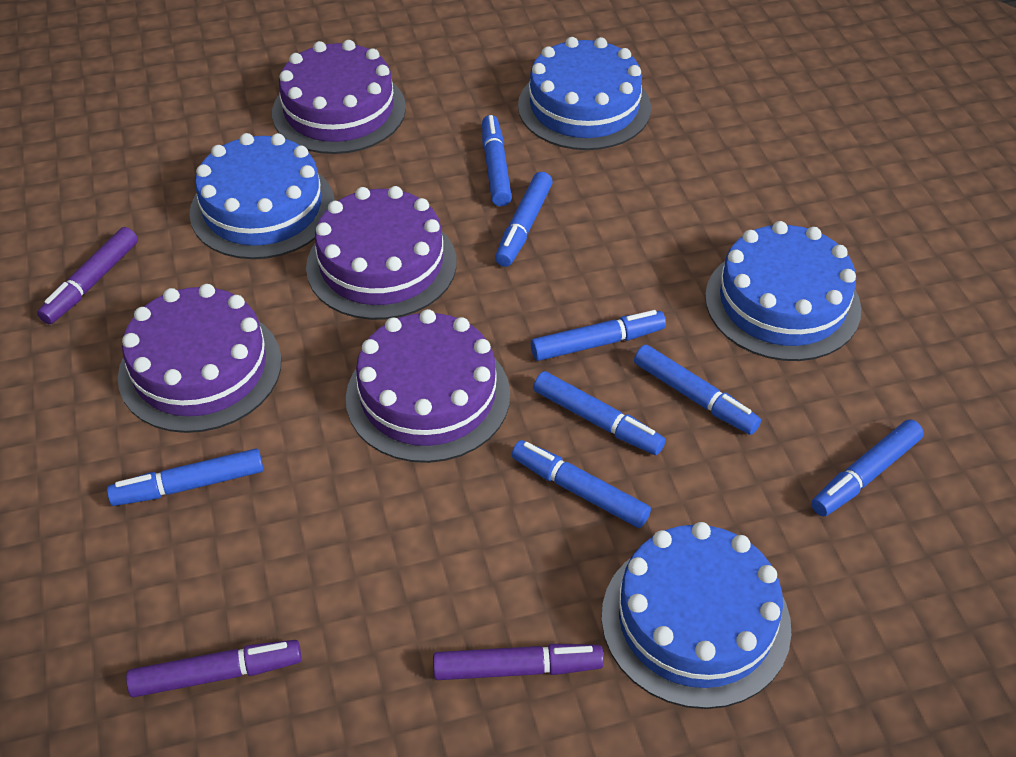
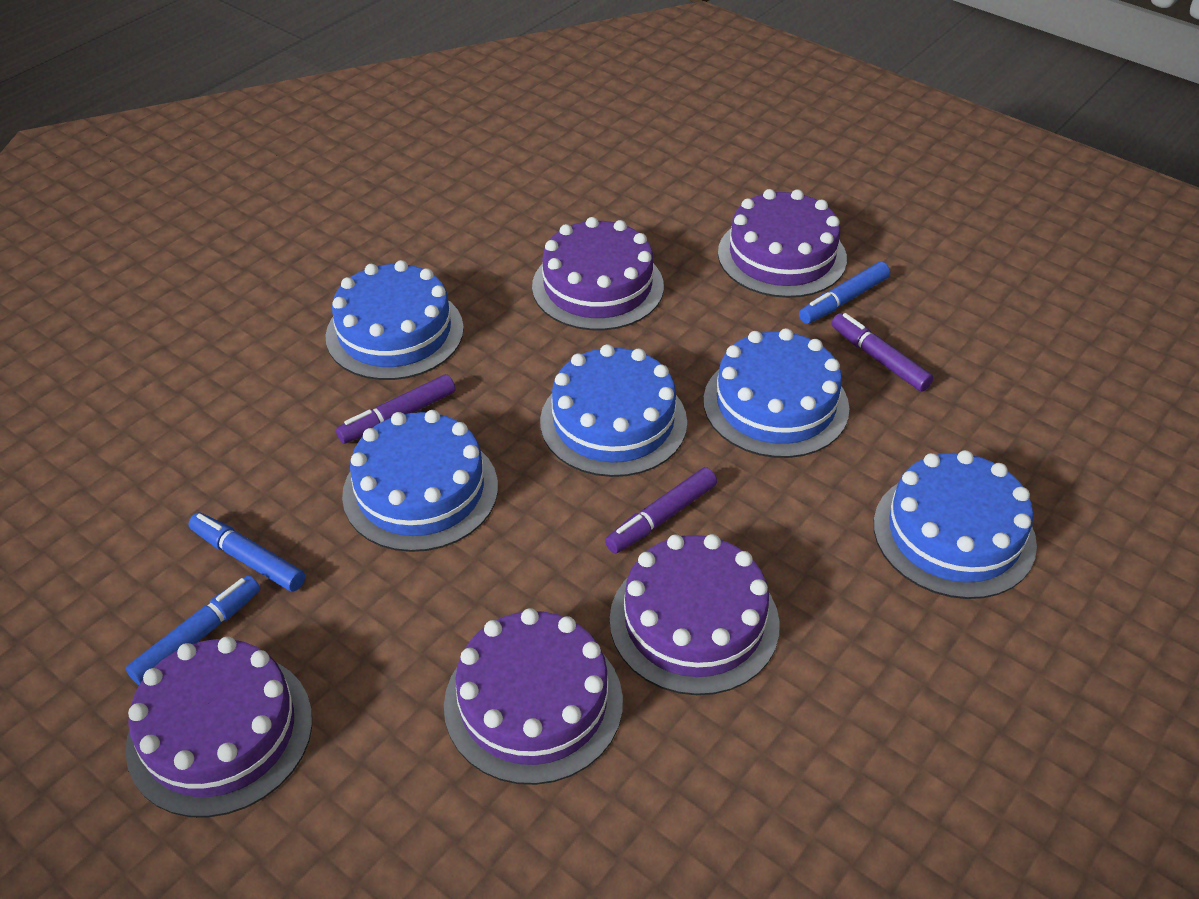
blue cake: 4 -> 5
blue marker: 8 -> 3
purple cake: 4 -> 5

